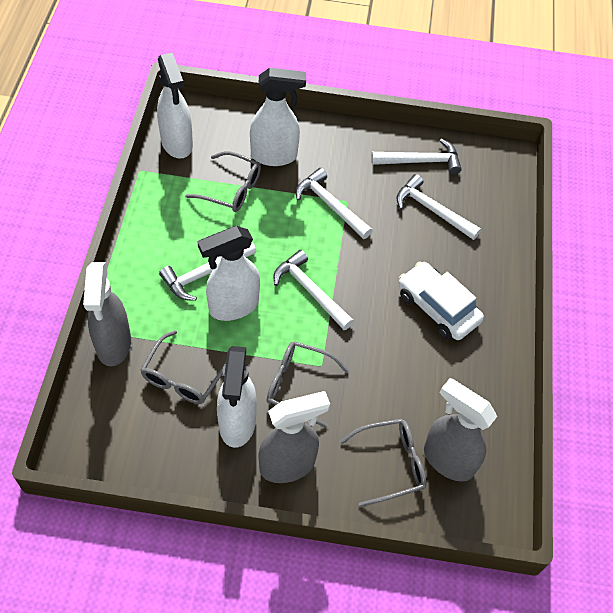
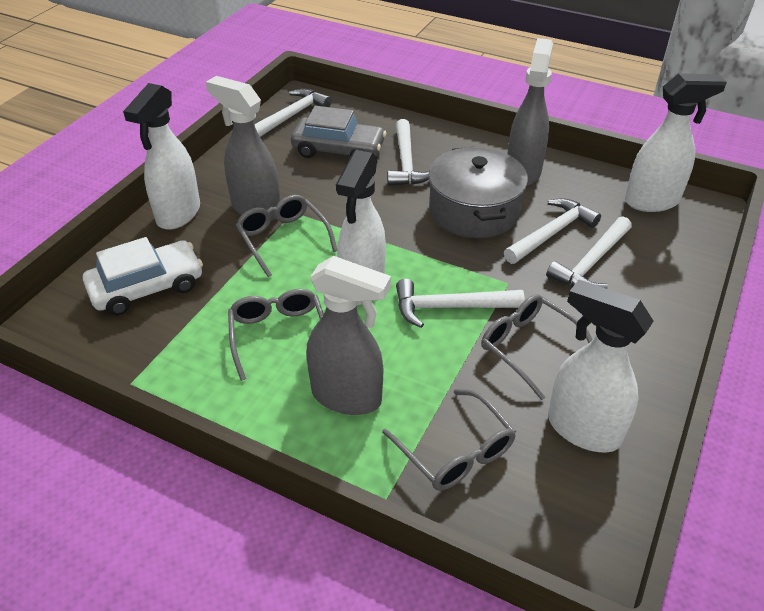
grey car: 0 -> 1
grey pot: 0 -> 1

